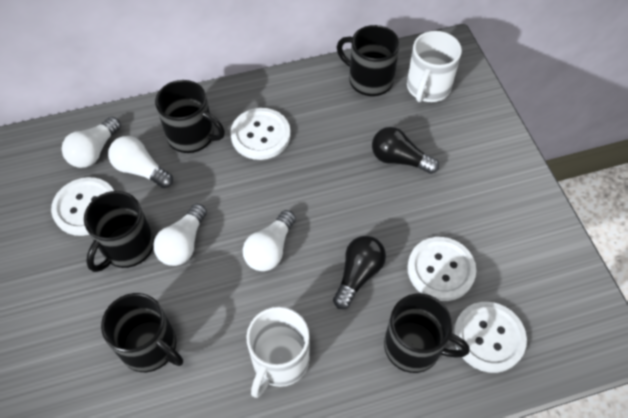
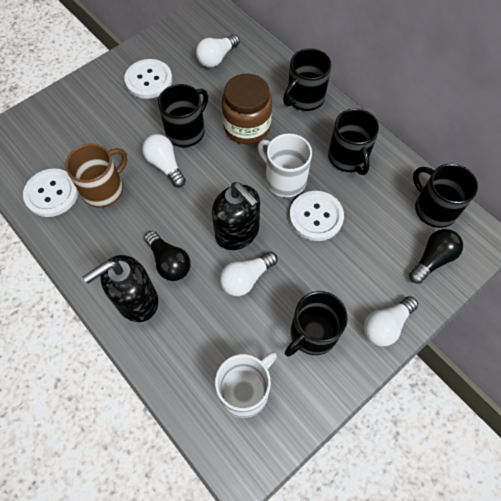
black soap dispenser: 0 -> 2
brown jar: 0 -> 1
brown mug: 0 -> 1
white button: 4 -> 3

